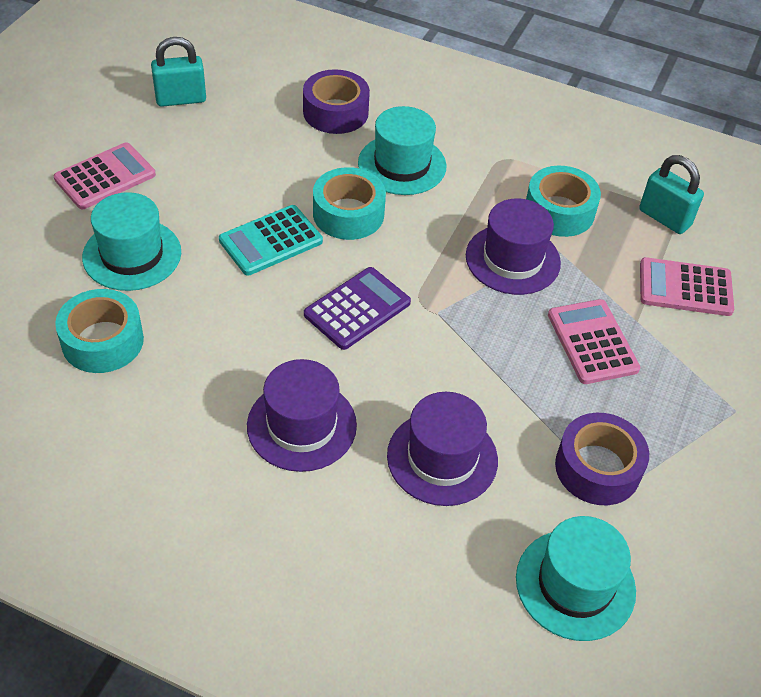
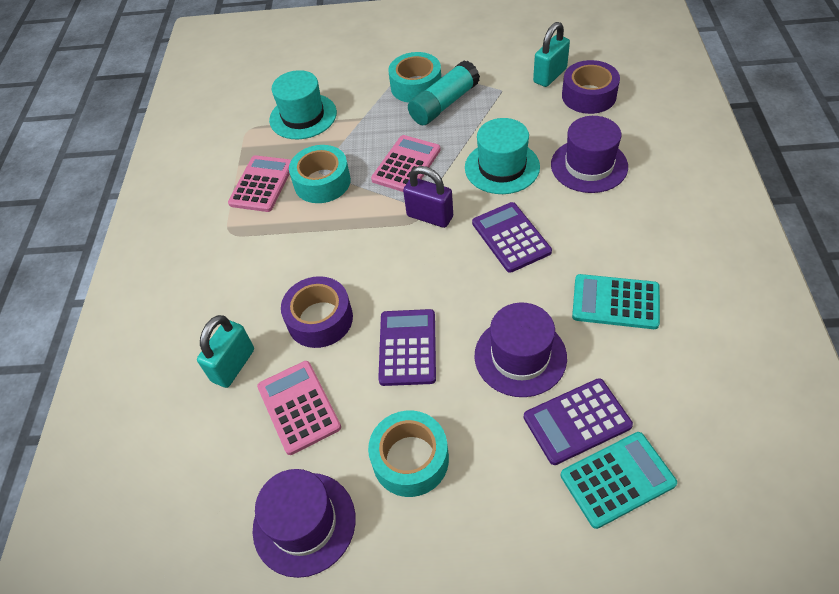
purple calculator: 1 -> 3
purple padlock: 0 -> 1
turquoise calculator: 1 -> 2
turquoise glue stick: 0 -> 1
turquoise hat: 3 -> 2

